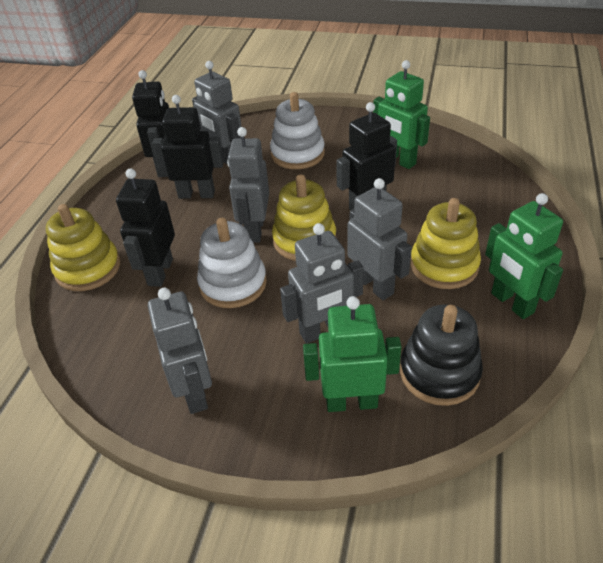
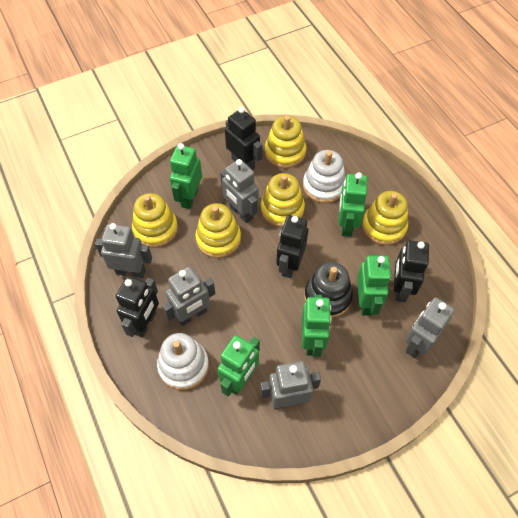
green robot: 3 -> 5
yellow stacking toy: 3 -> 5

